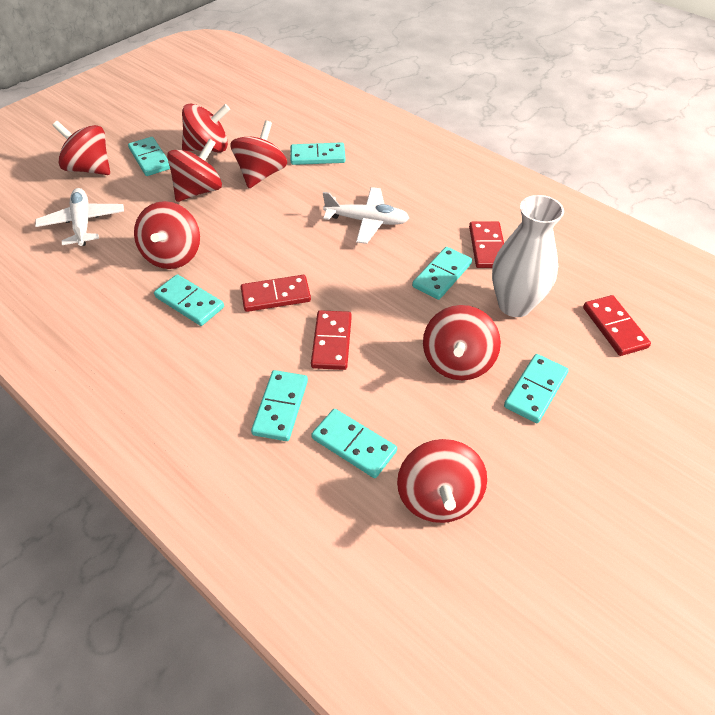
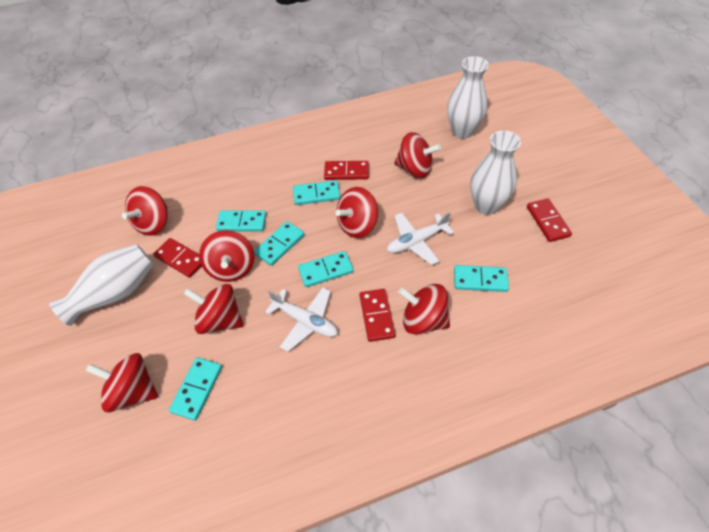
turquoise domino: 7 -> 6
white vase: 1 -> 3

